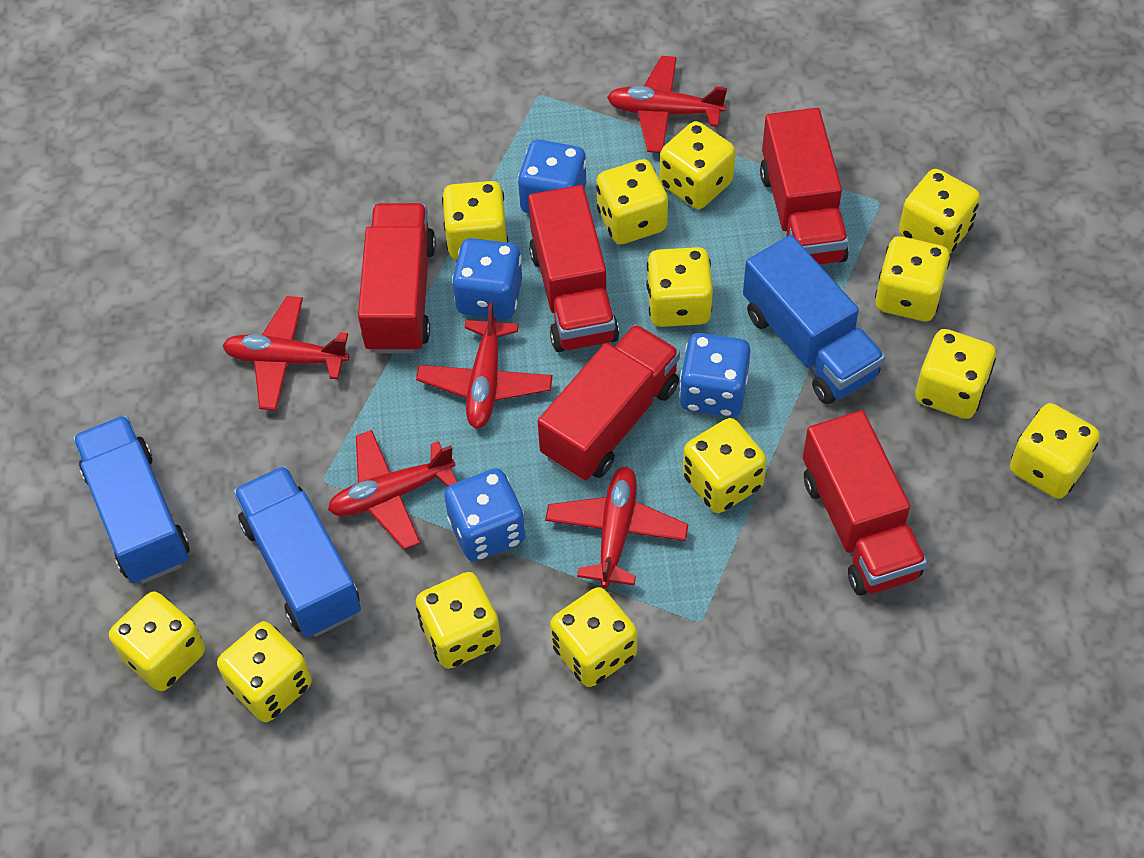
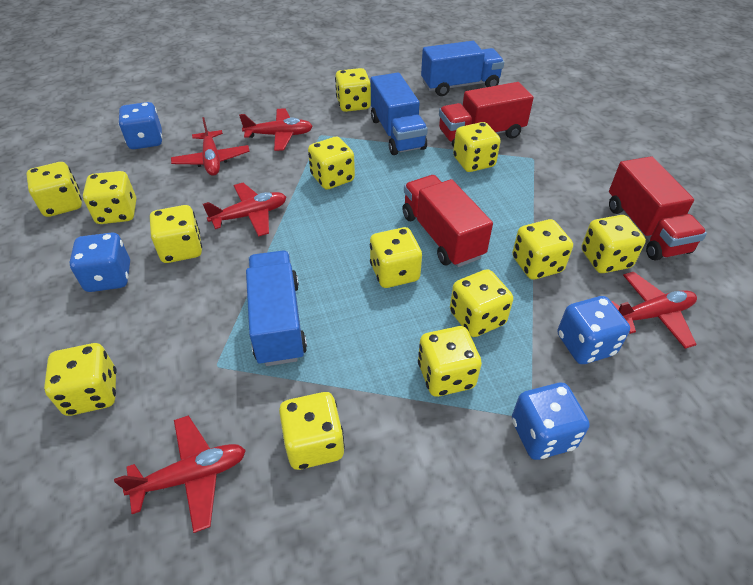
red truck: 5 -> 3

